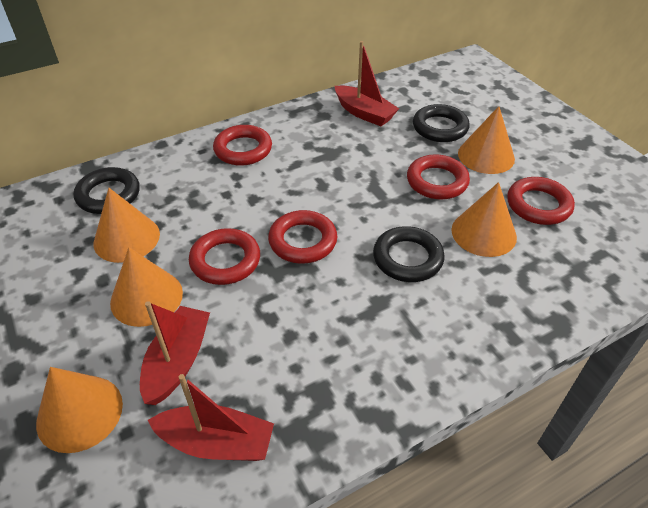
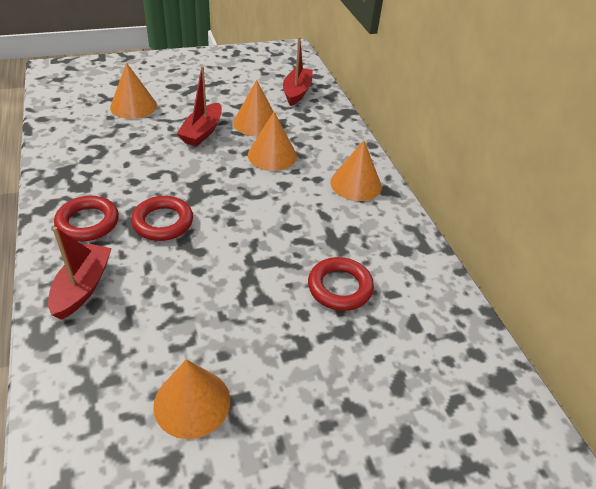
black ring: 3 -> 0
red ring: 5 -> 3

